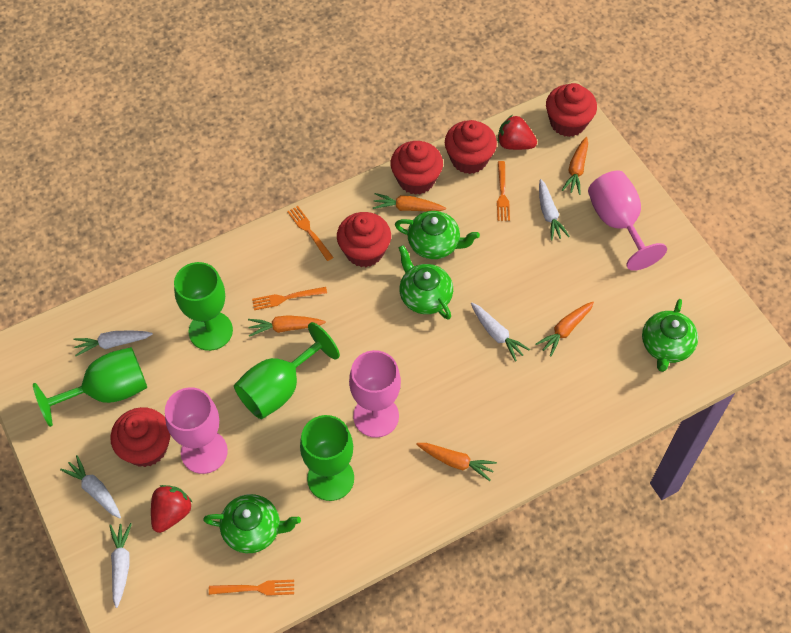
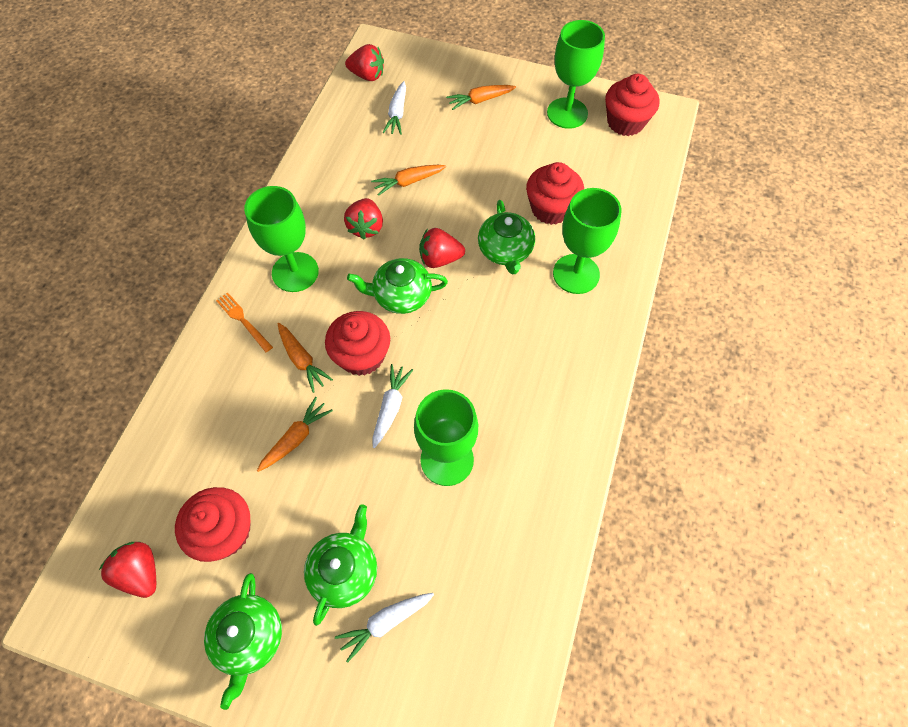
orange carrot: 5 -> 4
orange fork: 4 -> 1
pink goblet: 3 -> 0
red cupcake: 5 -> 4
red strawberry: 2 -> 4
white carrot: 5 -> 3

